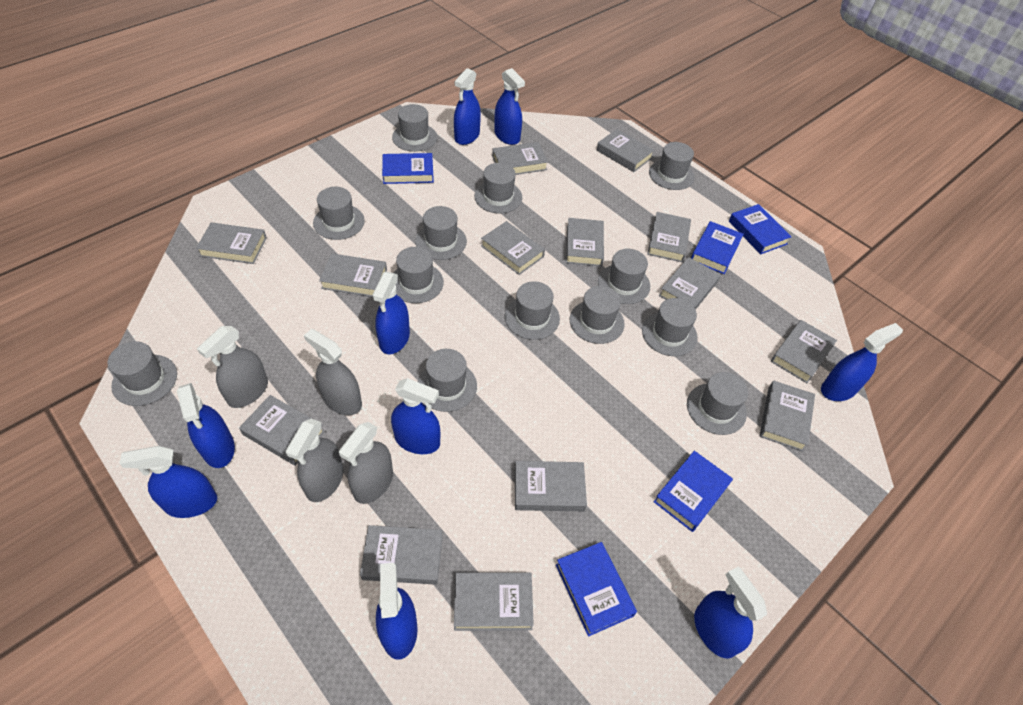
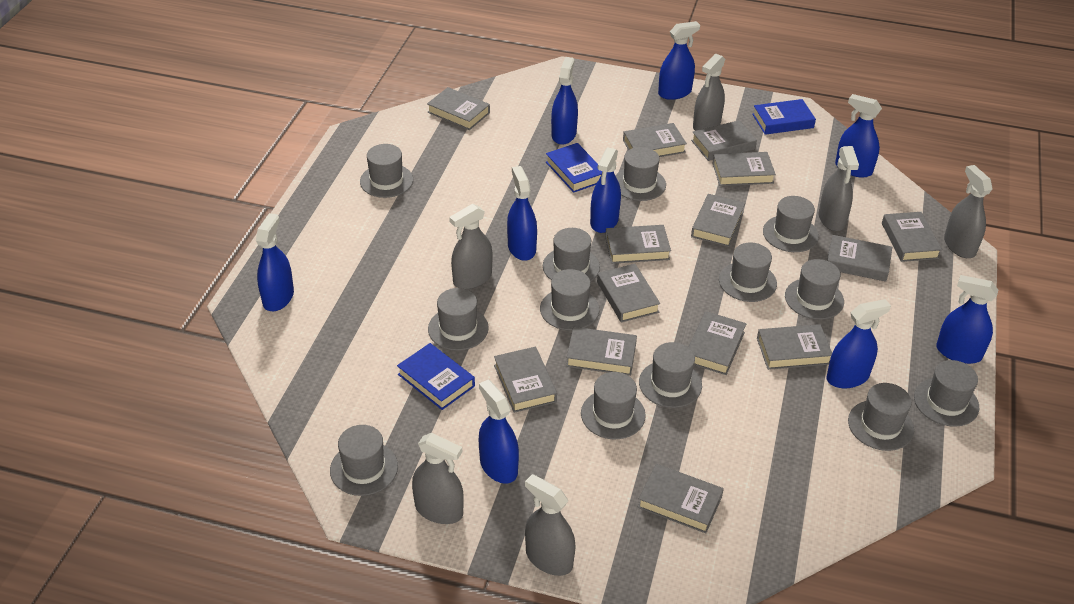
blue book: 5 -> 3
grey spray bottle: 4 -> 6

